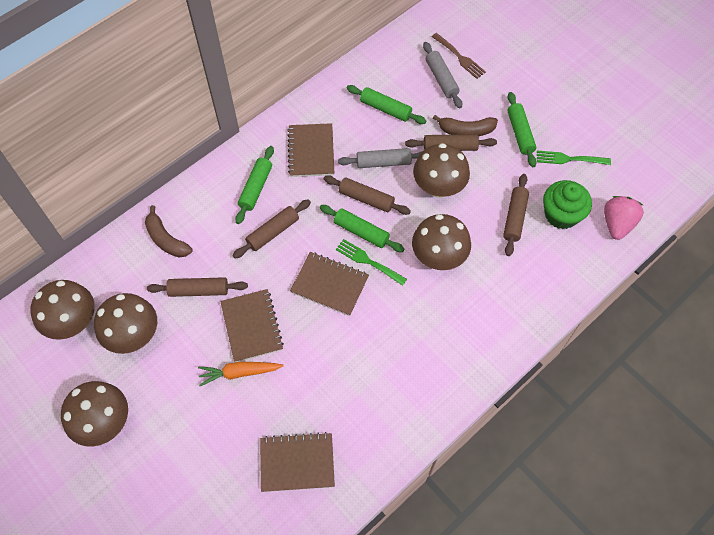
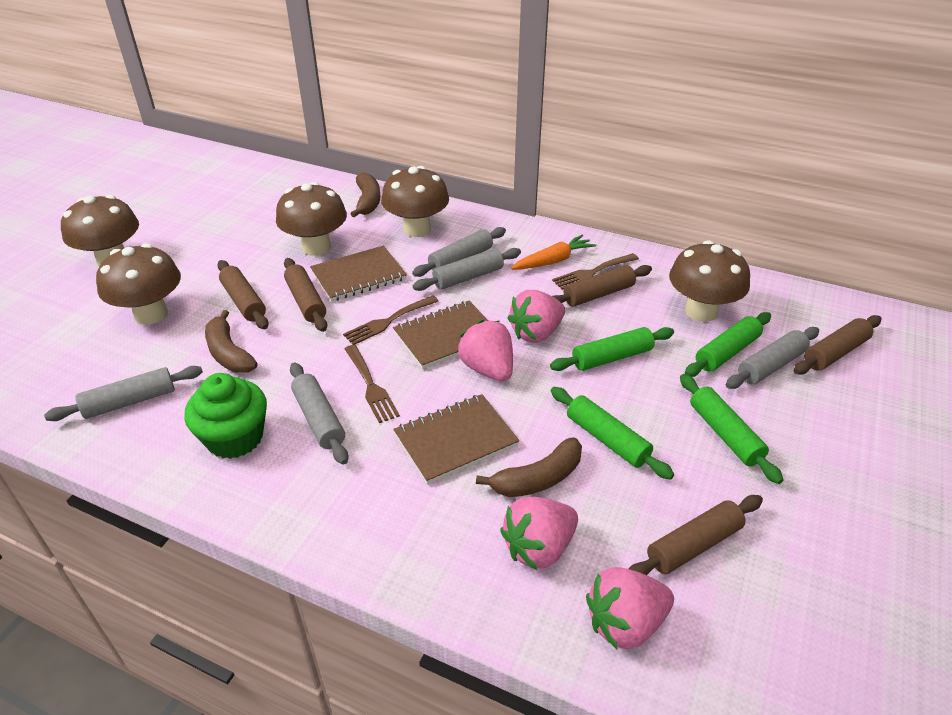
brown banana: 2 -> 3
brown fork: 1 -> 3
brown notebook: 4 -> 3
green fork: 2 -> 0
grey rolling pin: 2 -> 5
pink strawberry: 1 -> 4

